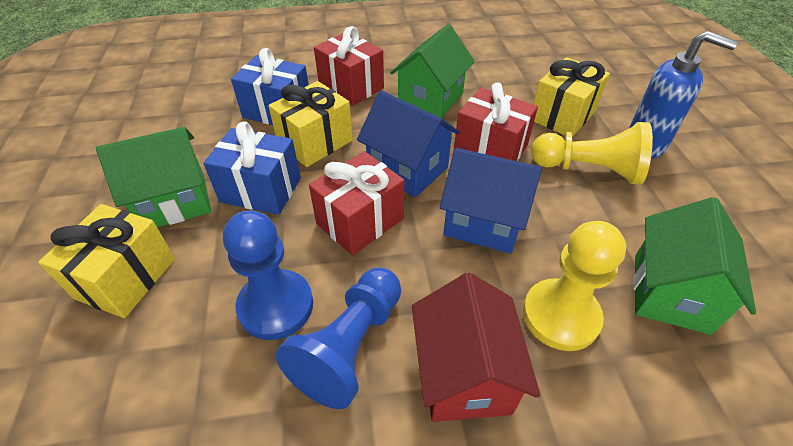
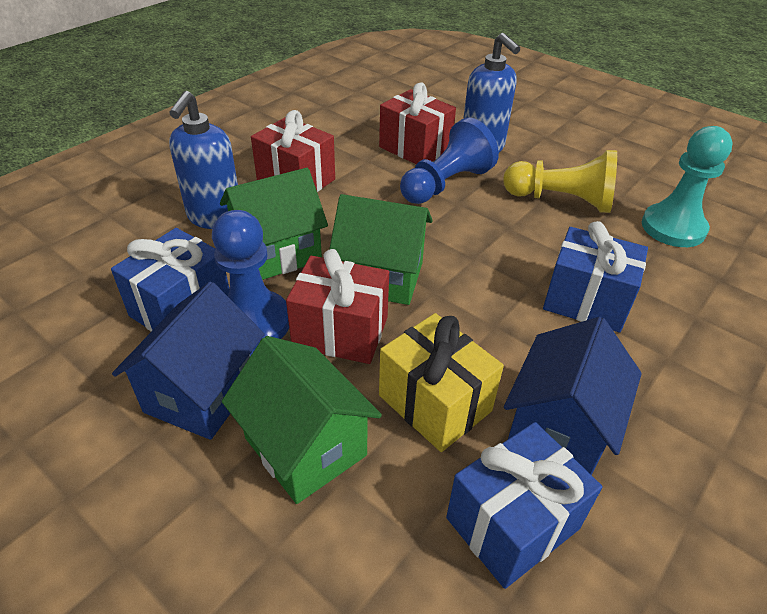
blue gift: 2 -> 3
blue soap dispenser: 1 -> 2
red house: 1 -> 0
turquoise pawn: 0 -> 1
yellow gift: 3 -> 1
yellow pawn: 2 -> 1

